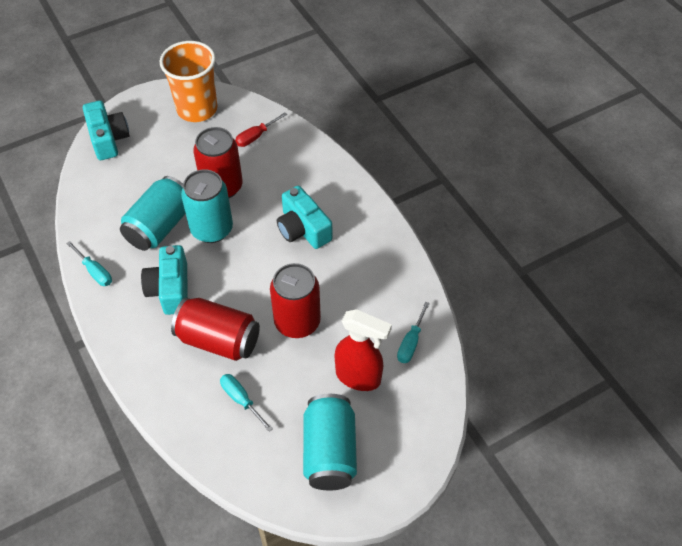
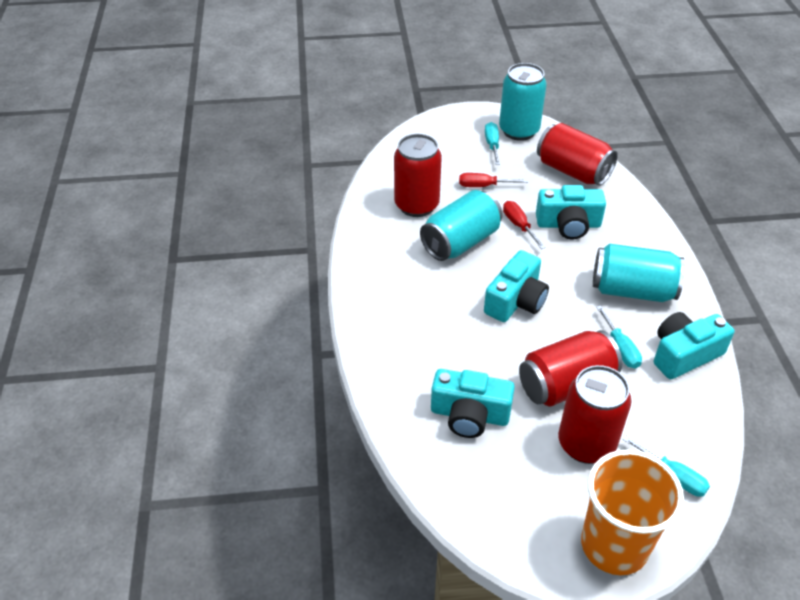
red can: 3 -> 4
red screwdriver: 1 -> 2
red spray bottle: 1 -> 0
turquoise camera: 3 -> 4

